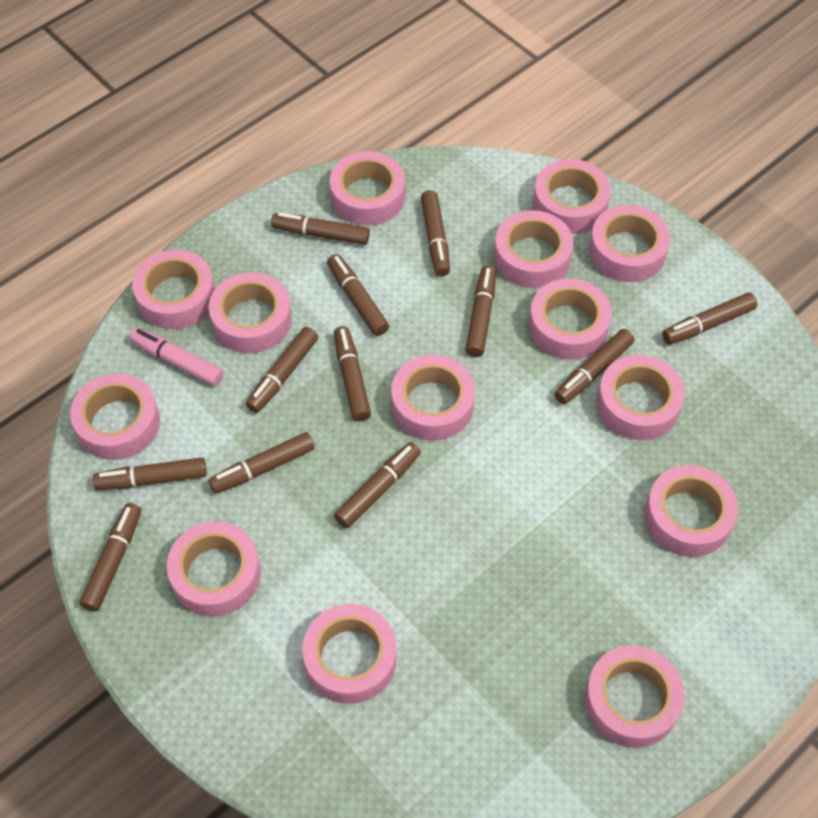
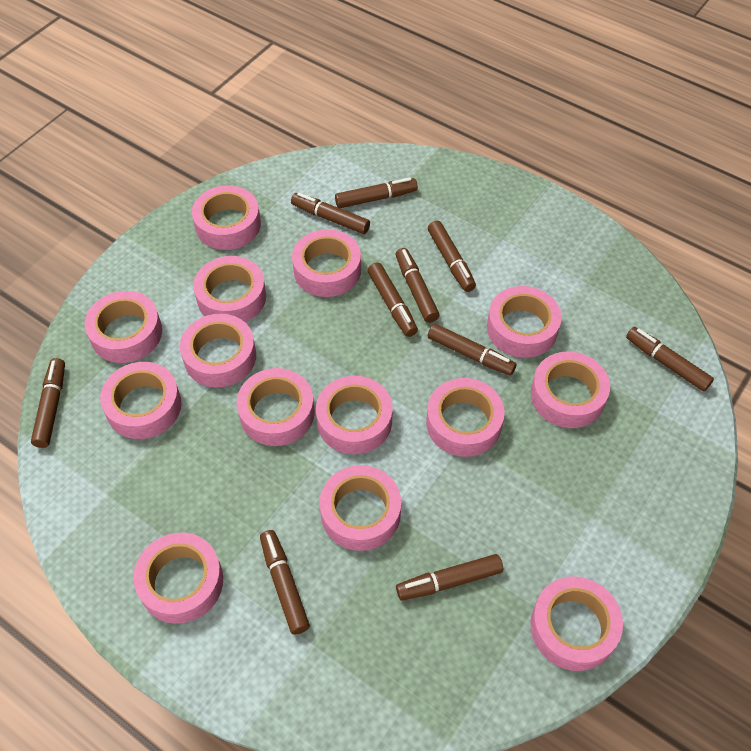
brown marker: 12 -> 10
pink marker: 1 -> 0

